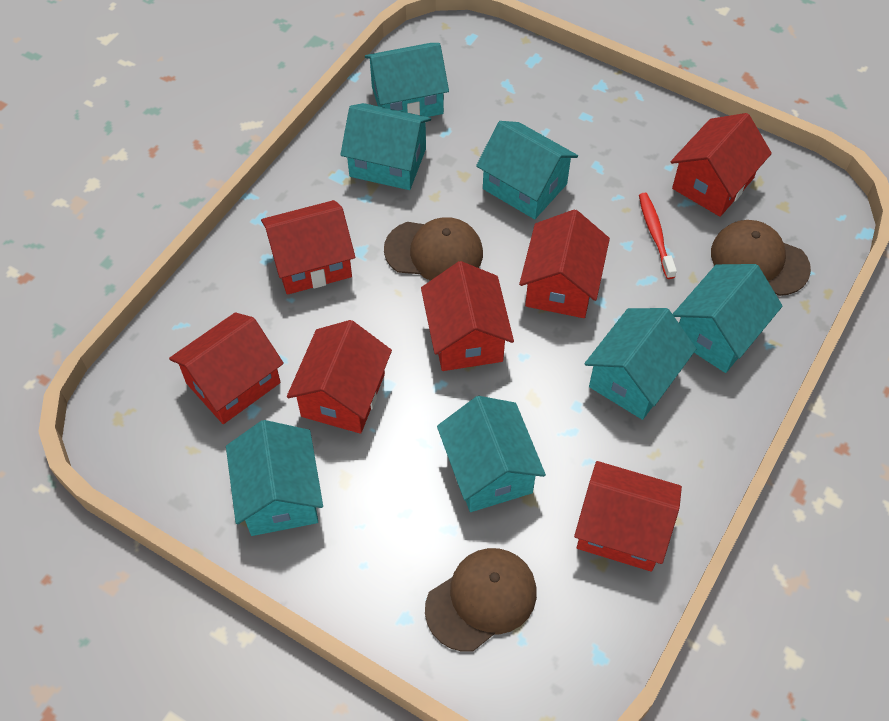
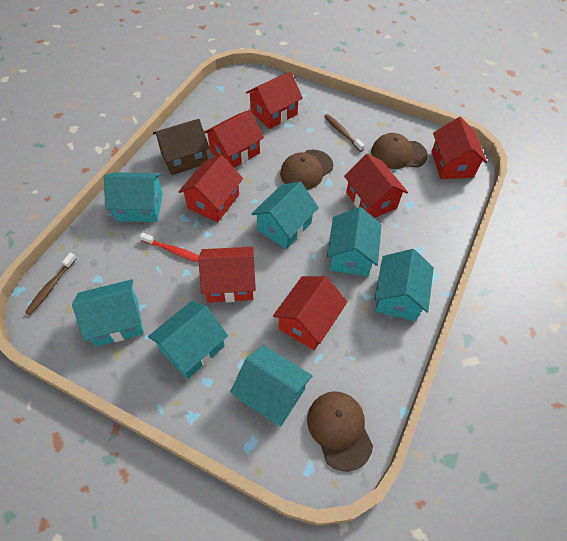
brown house: 0 -> 1
brown toothbrush: 0 -> 2

